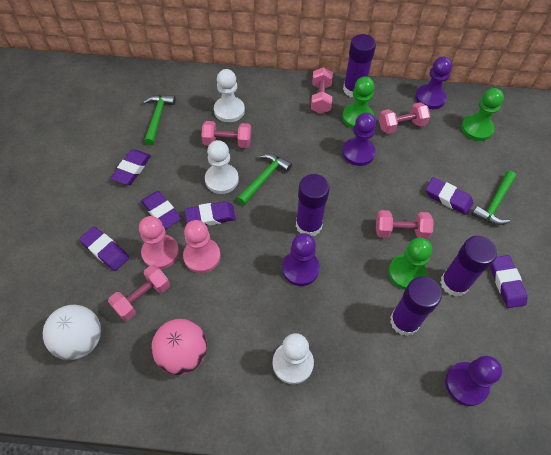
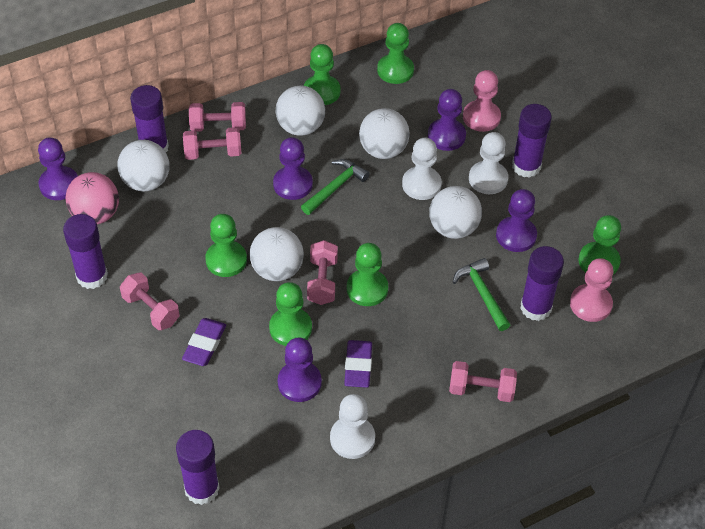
green hammer: 3 -> 2
green pawn: 3 -> 6
purple eraser: 6 -> 2
purple glue stick: 4 -> 5
purple pawn: 4 -> 5
white ball: 1 -> 5

